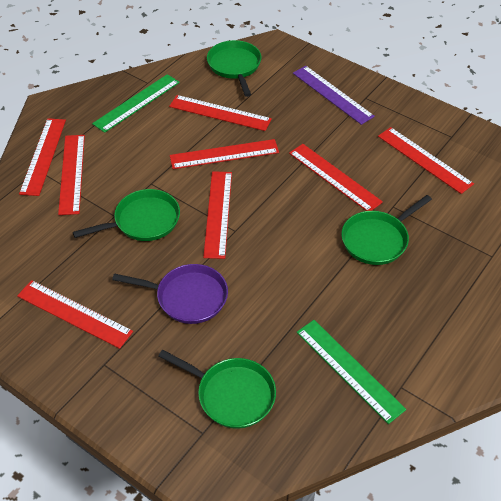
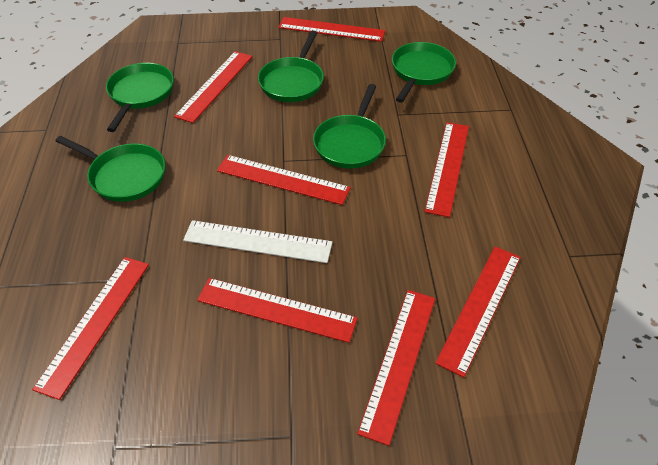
green pan: 4 -> 5
green ruler: 2 -> 0
purple pan: 1 -> 0
purple ruler: 1 -> 0
white ruler: 0 -> 1

